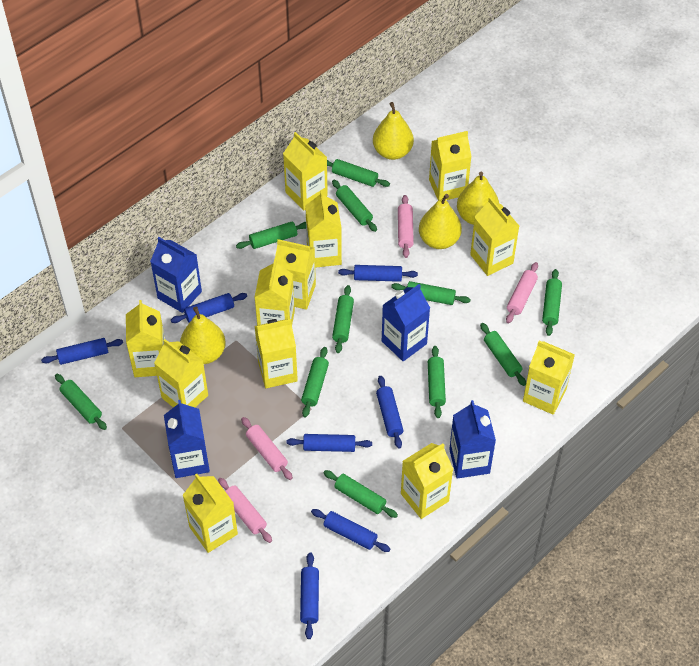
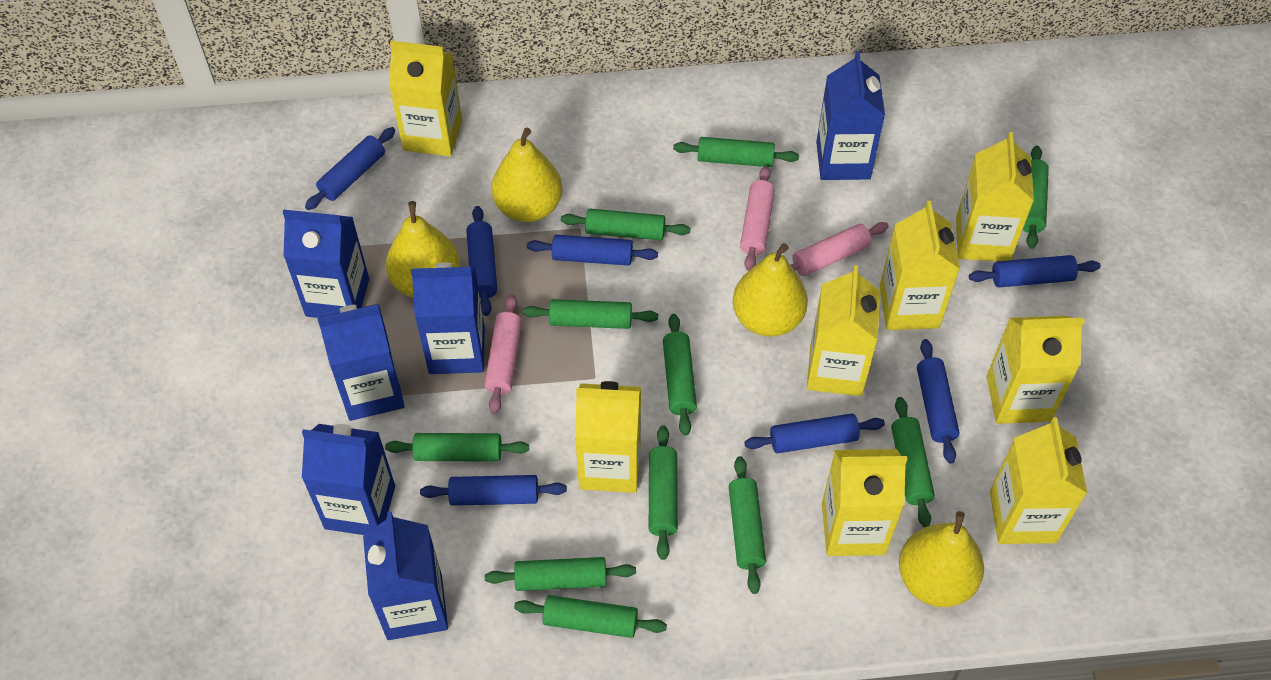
blue carton: 4 -> 6
pink rolling pin: 4 -> 3
yellow carton: 12 -> 8

